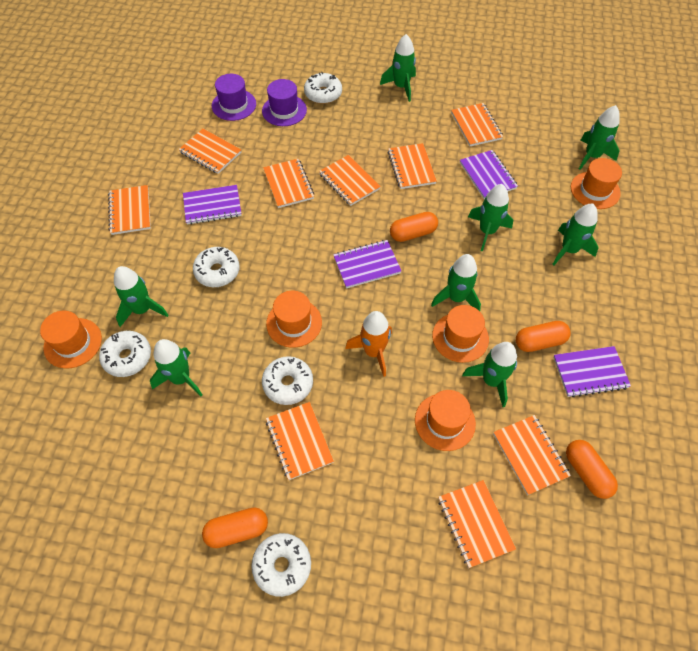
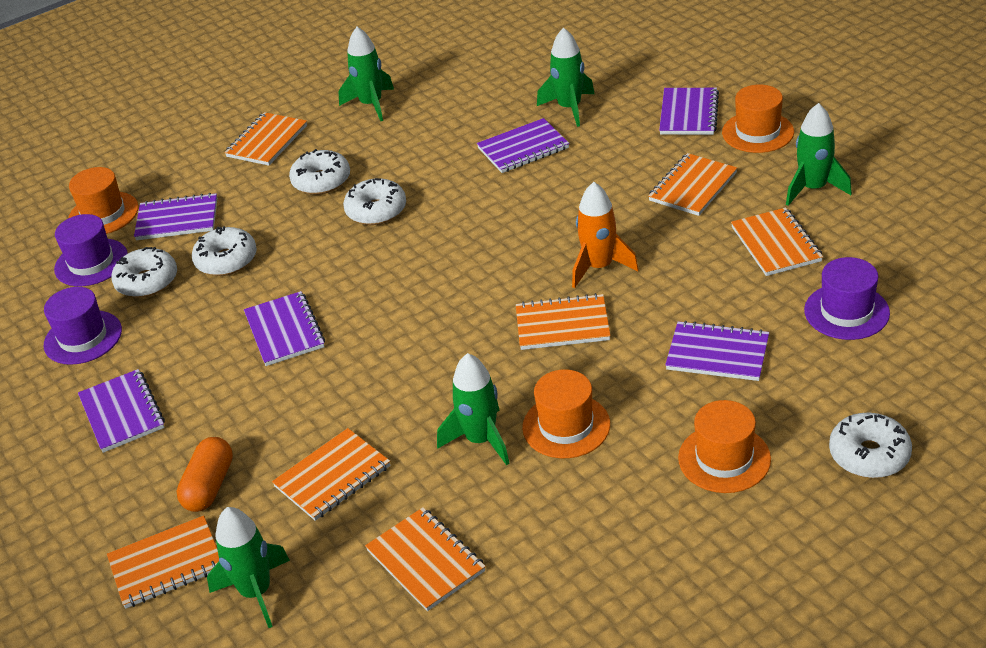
green rocket: 8 -> 5
orange capsule: 4 -> 1
orange hat: 5 -> 4
orange notebook: 9 -> 7
purple hat: 2 -> 3
purple notebook: 4 -> 6

